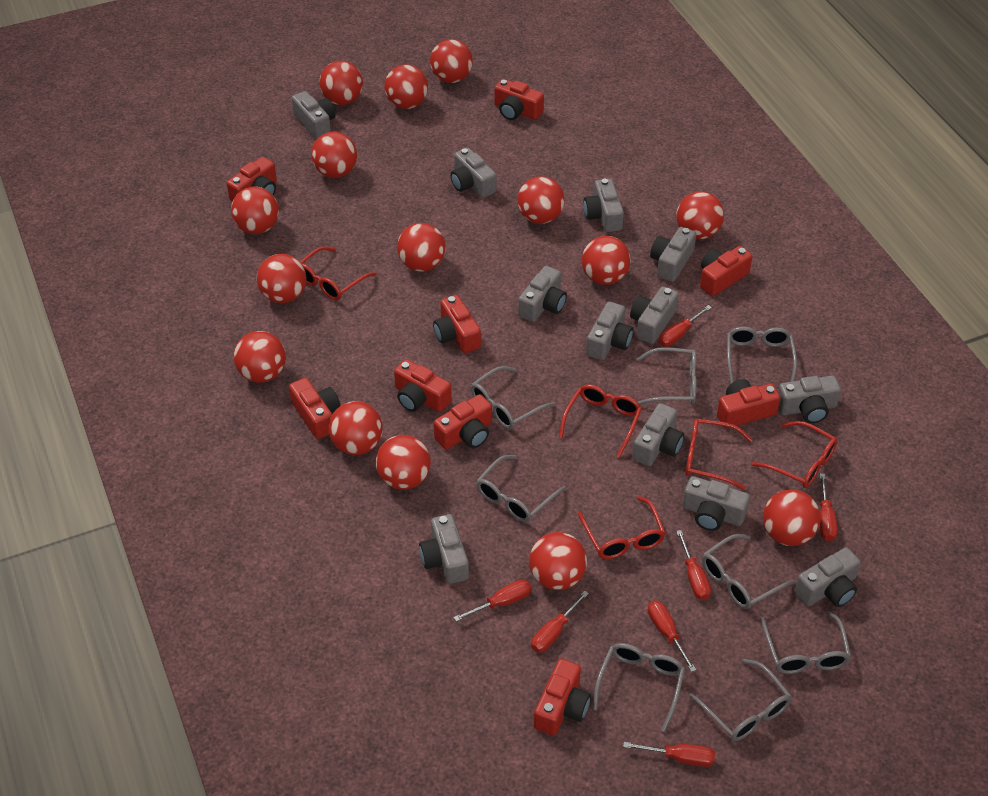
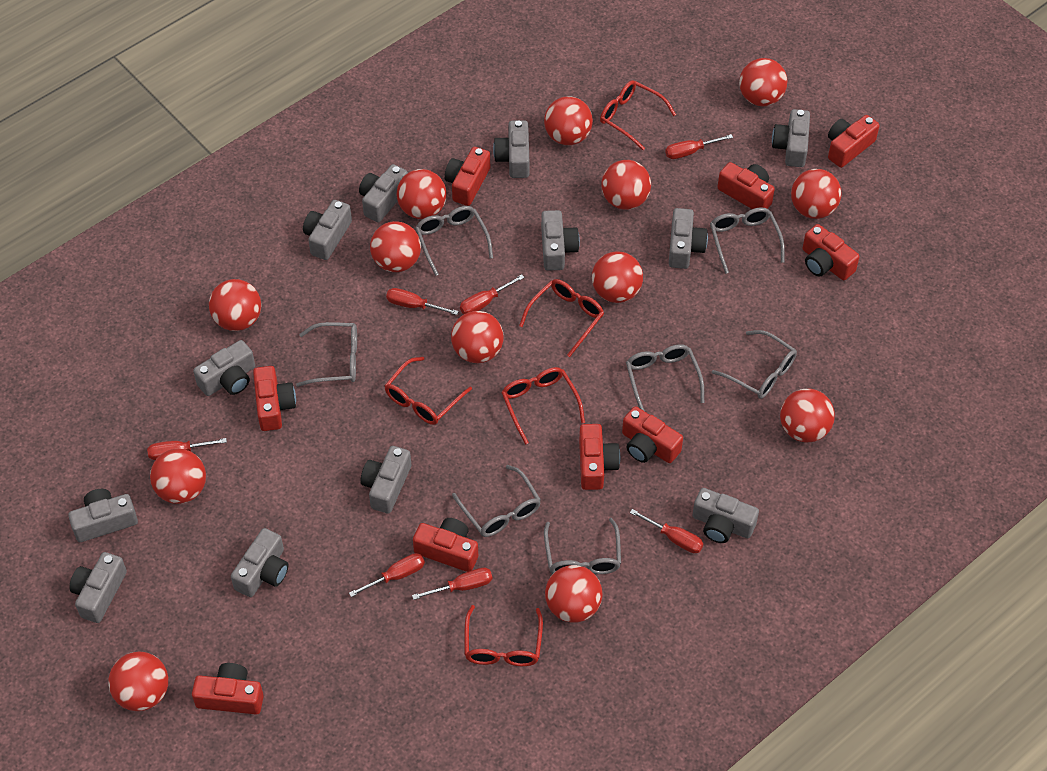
grey glasses: 8 -> 7
red ball: 15 -> 13

